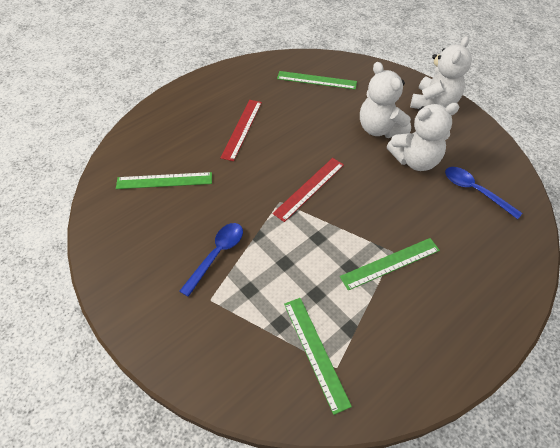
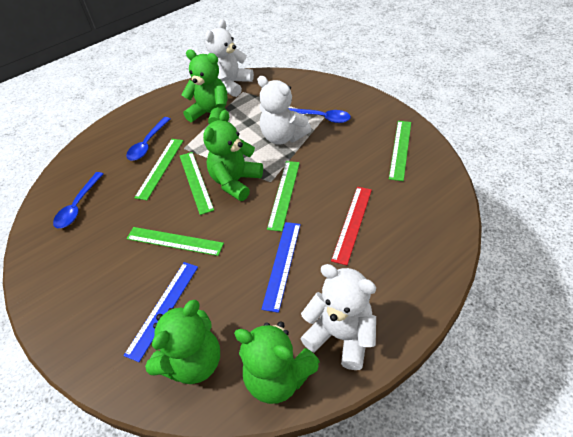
blue ruler: 0 -> 2
blue spoon: 2 -> 3
green ruler: 4 -> 5
green teddy bear: 0 -> 4
red ruler: 2 -> 1

